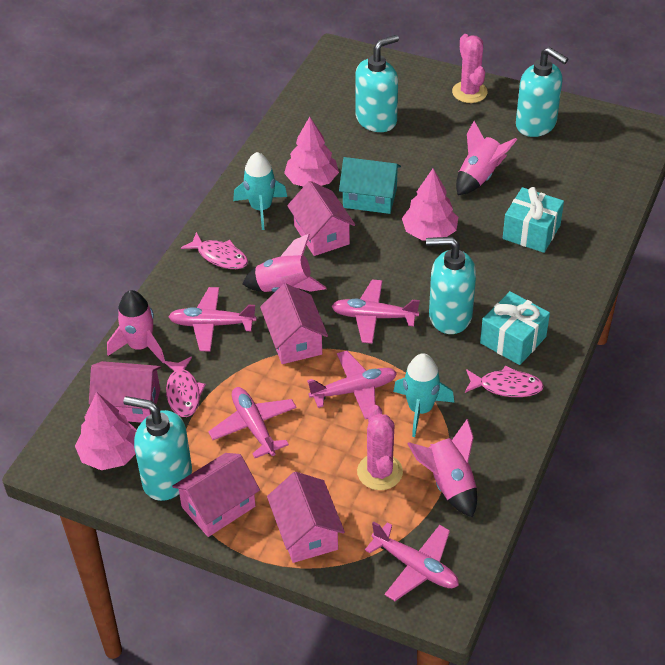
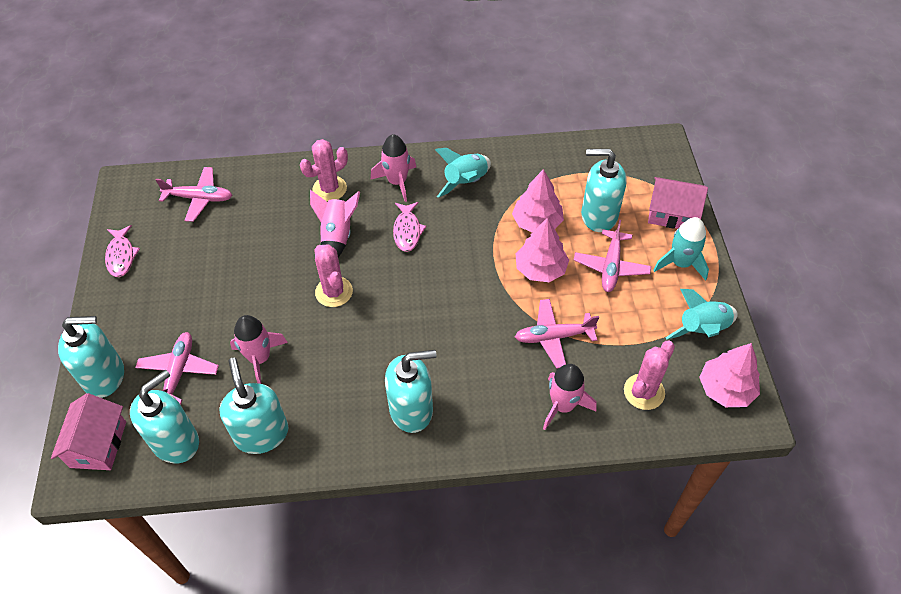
pink cactus: 2 -> 3
pink fish: 3 -> 2
pink house: 5 -> 2
pink plane: 5 -> 4
turquoise gift: 2 -> 0
turquoise house: 1 -> 0
turquoise rocket: 2 -> 3
turquoise soap dispenser: 4 -> 5

